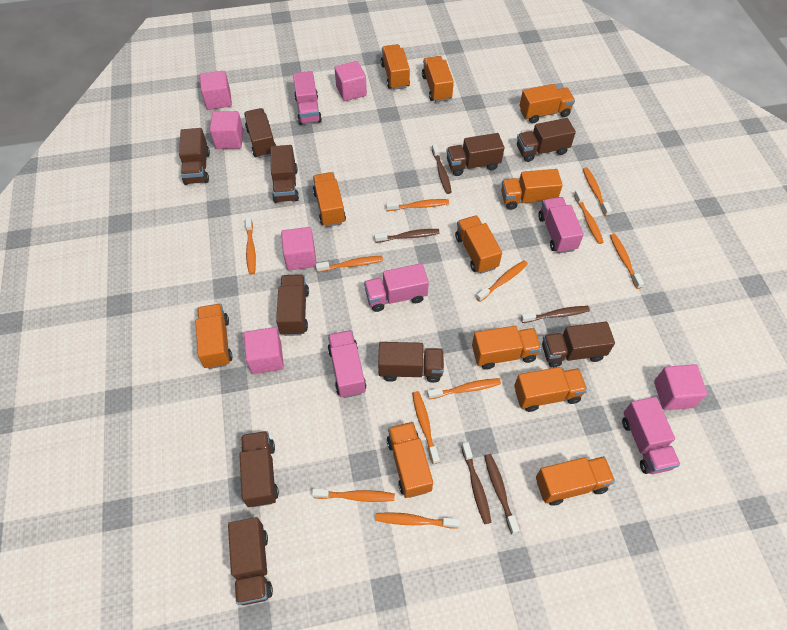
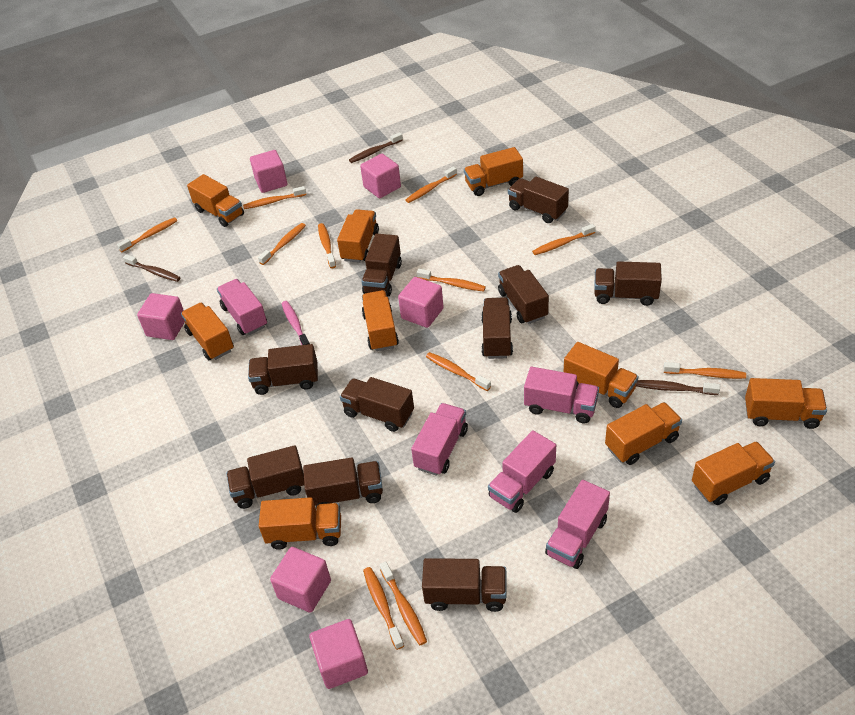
brown toothbrush: 5 -> 3
orange truck: 11 -> 10
pink toothbrush: 0 -> 1

